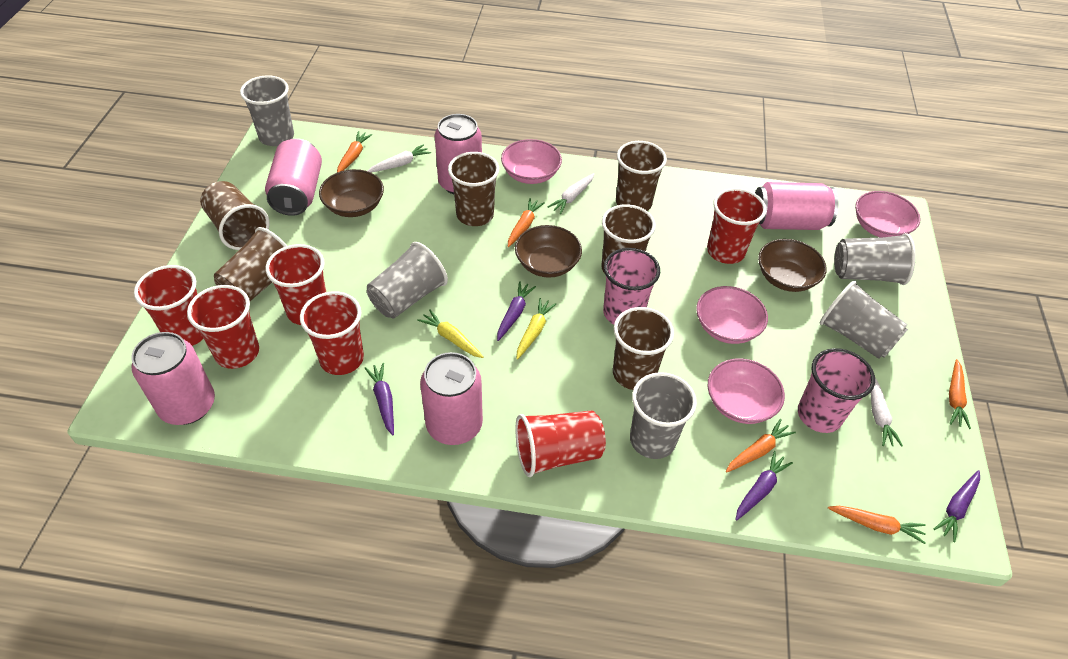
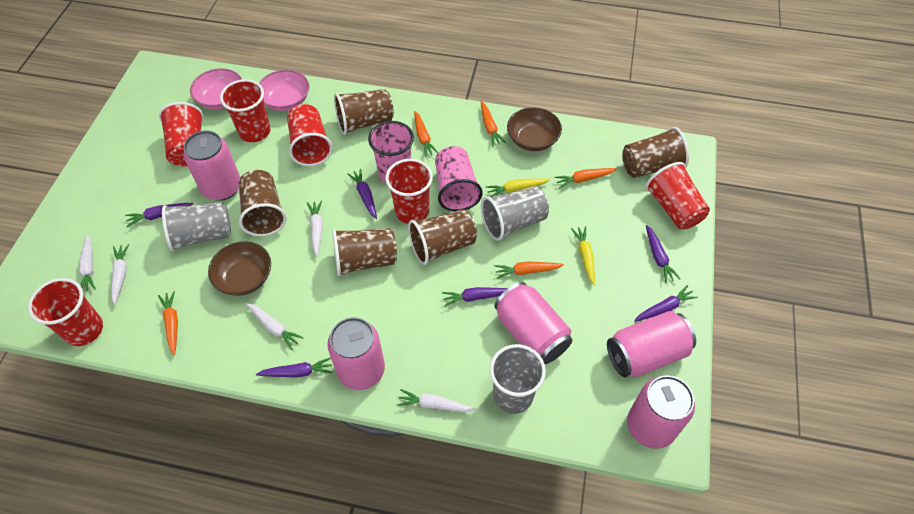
brown bowl: 3 -> 2
brown cup: 6 -> 5
grey cup: 5 -> 3
pink bowl: 4 -> 2
purple carrot: 4 -> 6
white carrot: 3 -> 5

